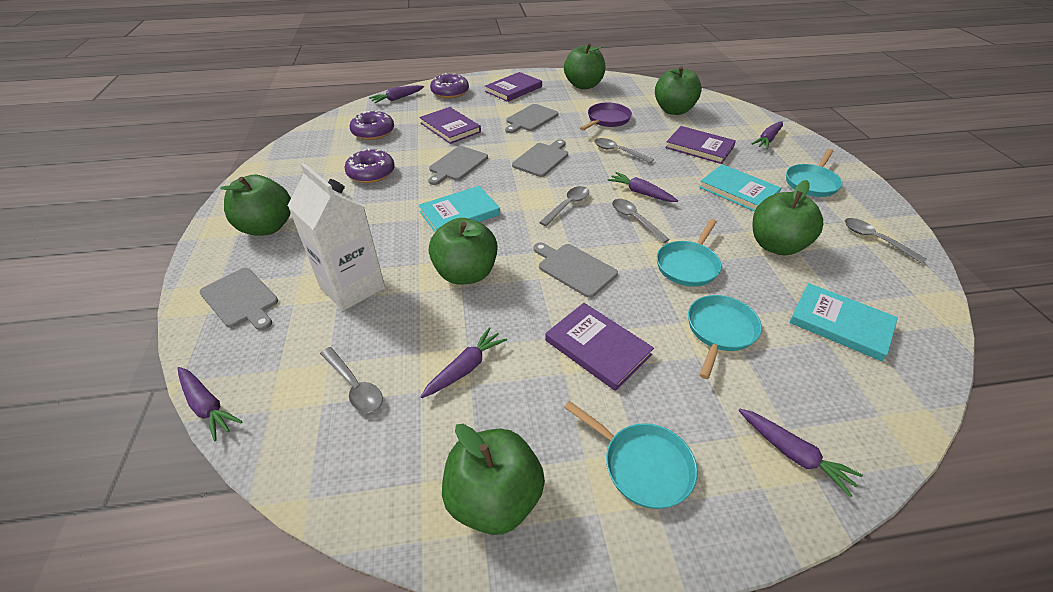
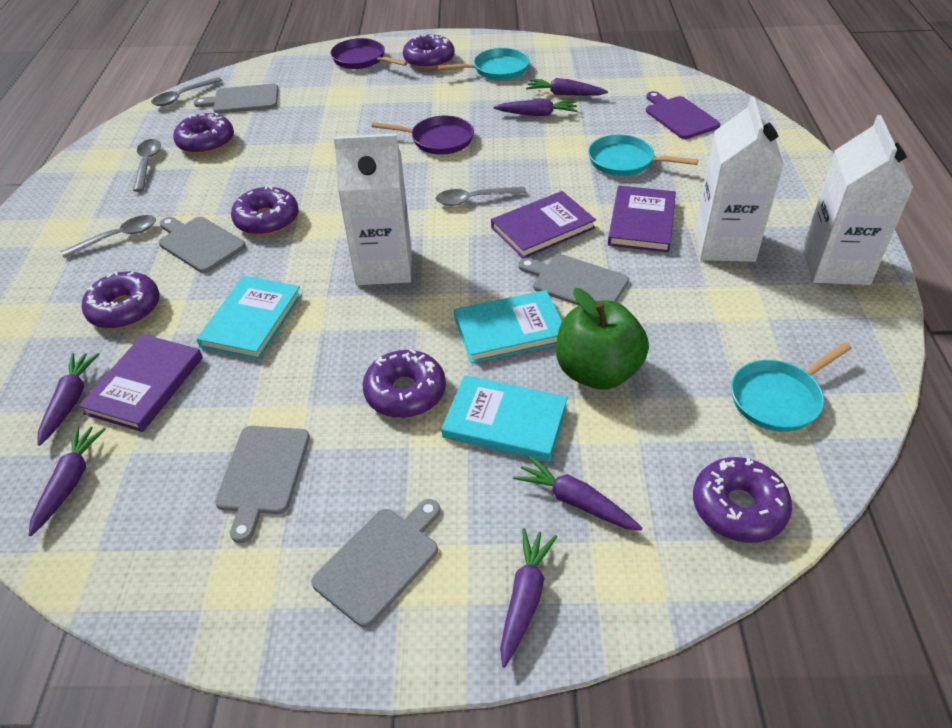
green apple: 6 -> 1
grey spoon: 5 -> 4
purple book: 4 -> 3
purple cutting board: 0 -> 1
purple donut: 3 -> 6
purple pan: 1 -> 2
turquoise pan: 4 -> 3
white carton: 1 -> 3

